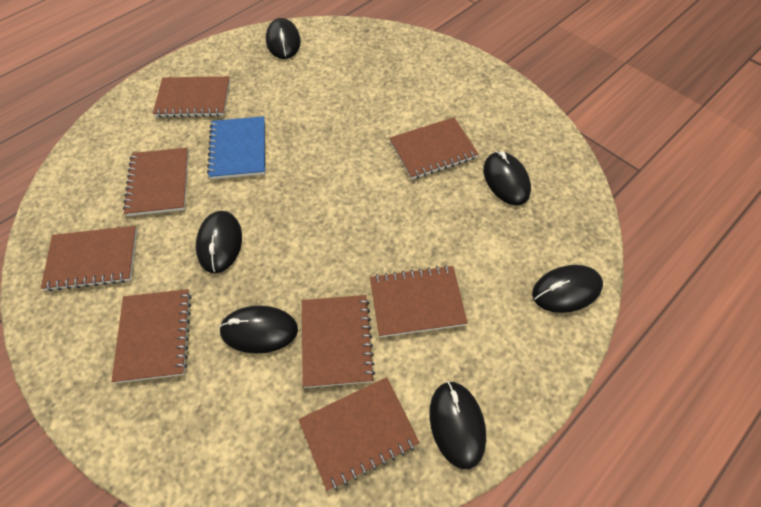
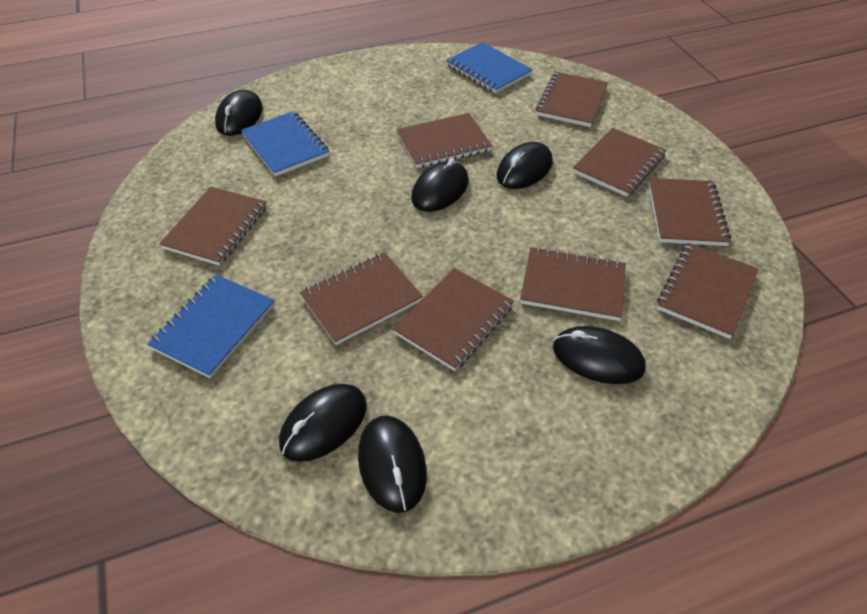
blue notebook: 1 -> 3
brown notebook: 8 -> 9

